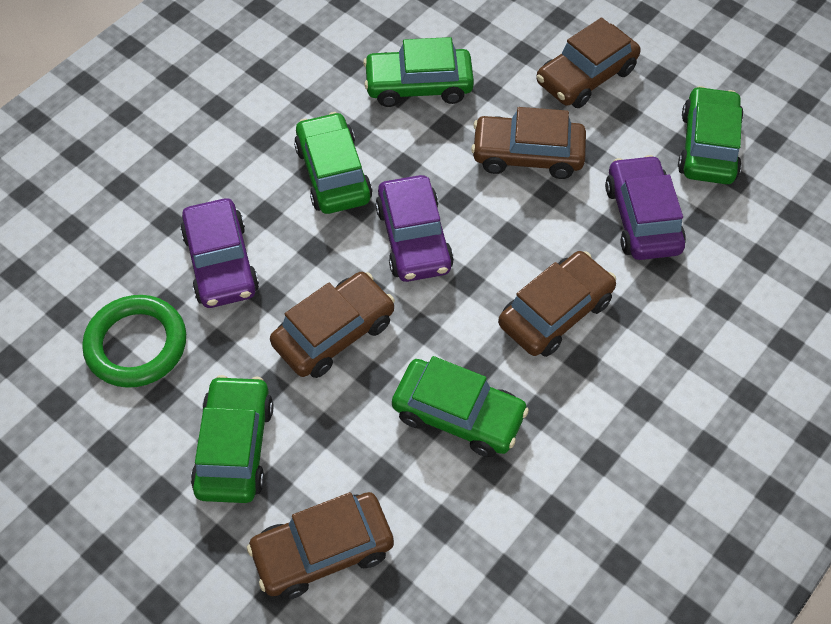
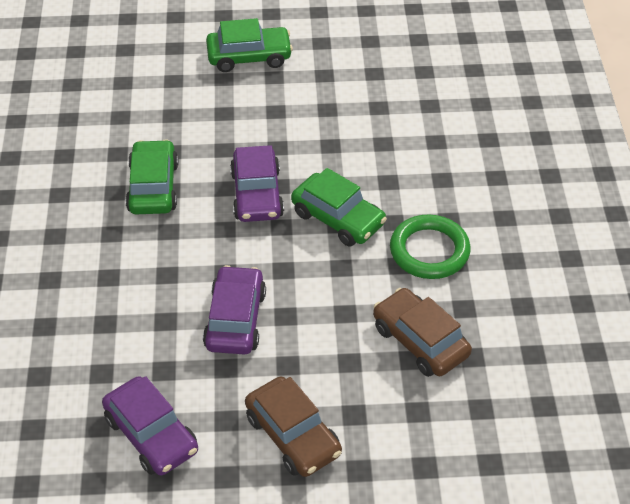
brown car: 5 -> 2
green car: 5 -> 3

